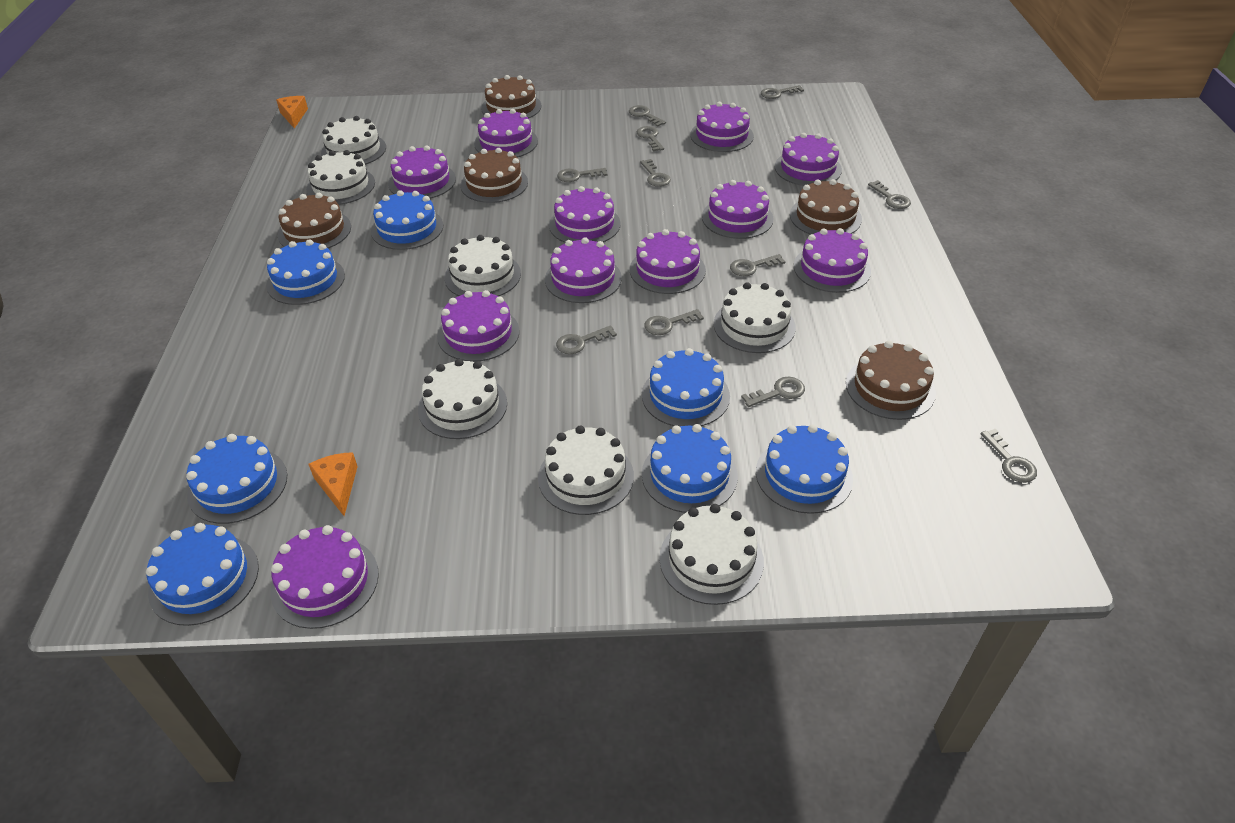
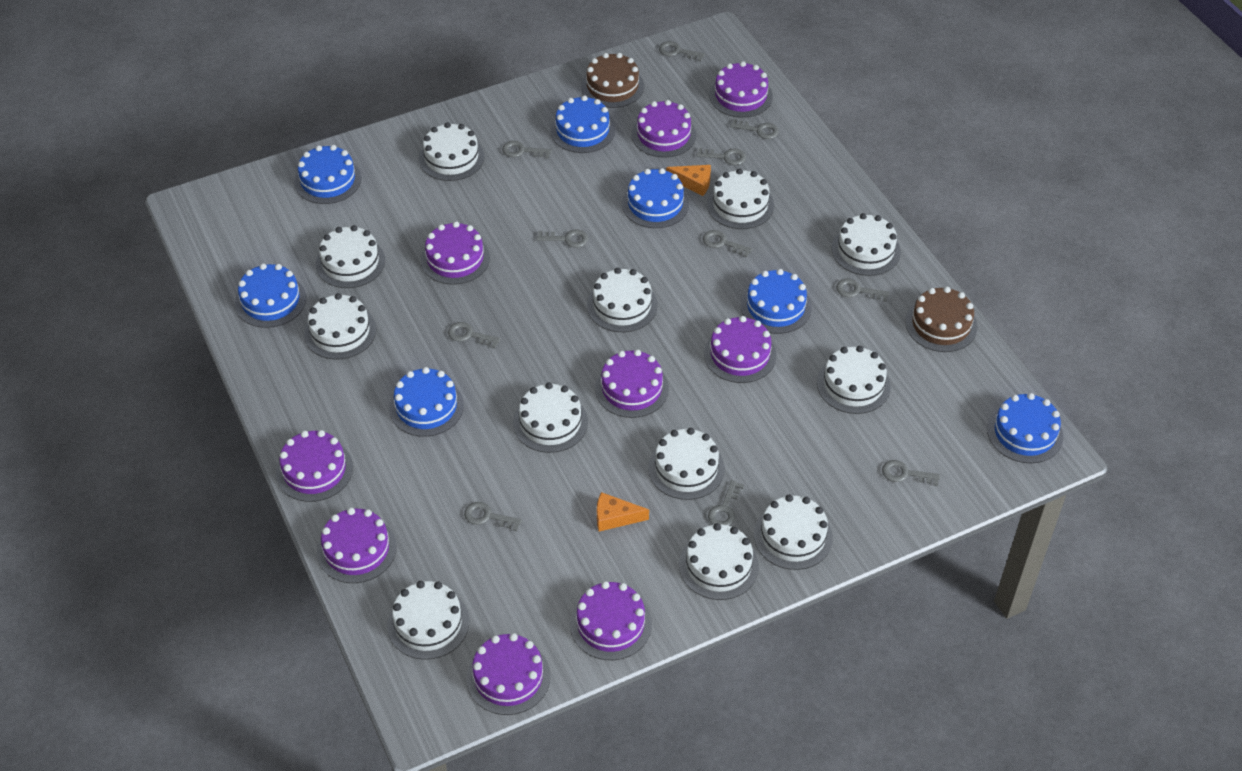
brown cake: 5 -> 2
purple cake: 11 -> 9
white cake: 7 -> 12

